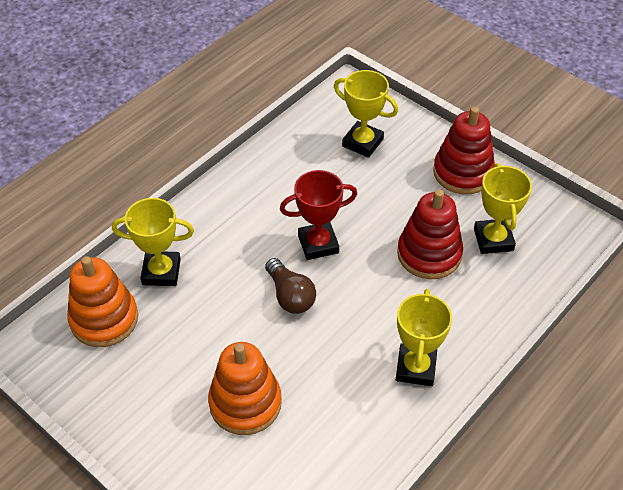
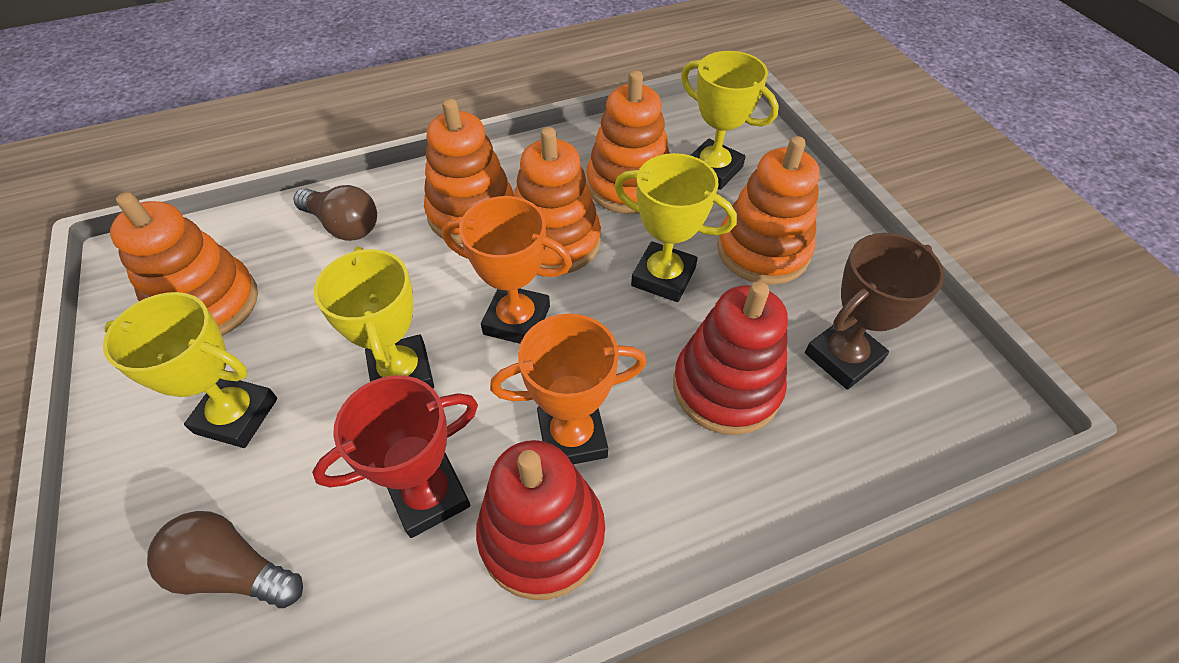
brown light bulb: 1 -> 2
brown trophy: 0 -> 1
orange stacking toy: 2 -> 5
orange trophy: 0 -> 2

